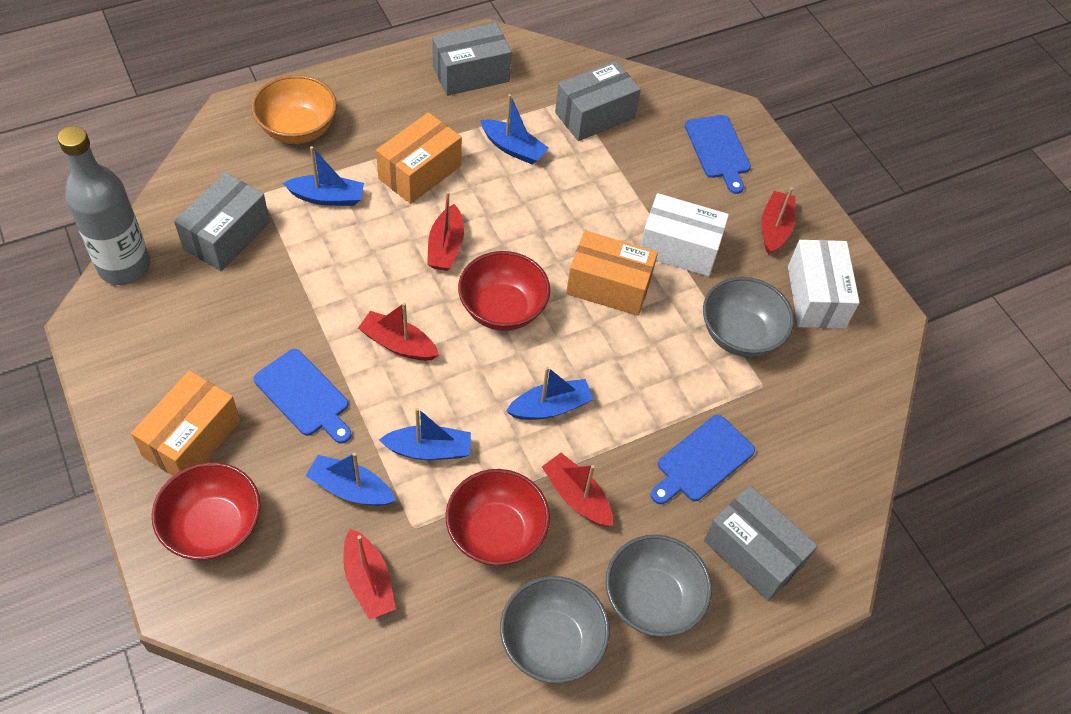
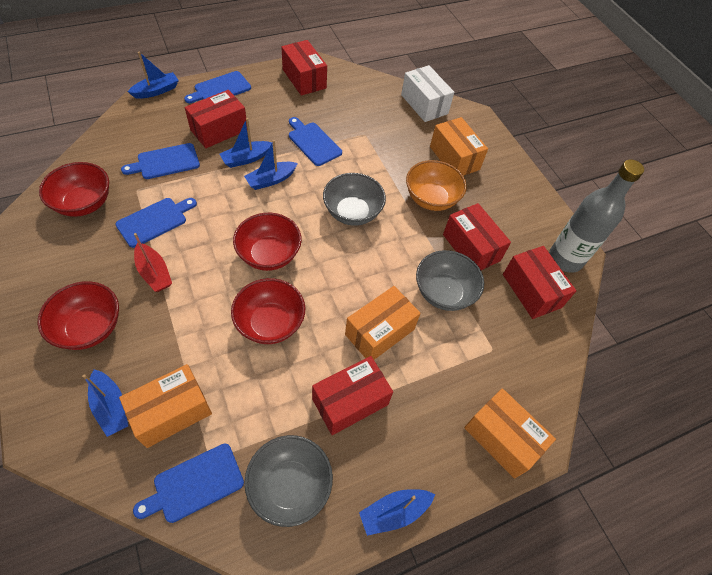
blue cutting board: 3 -> 5
grey box: 4 -> 0
orange box: 3 -> 4
red boat: 5 -> 1
red bowl: 3 -> 4
red box: 0 -> 5
white box: 2 -> 1

